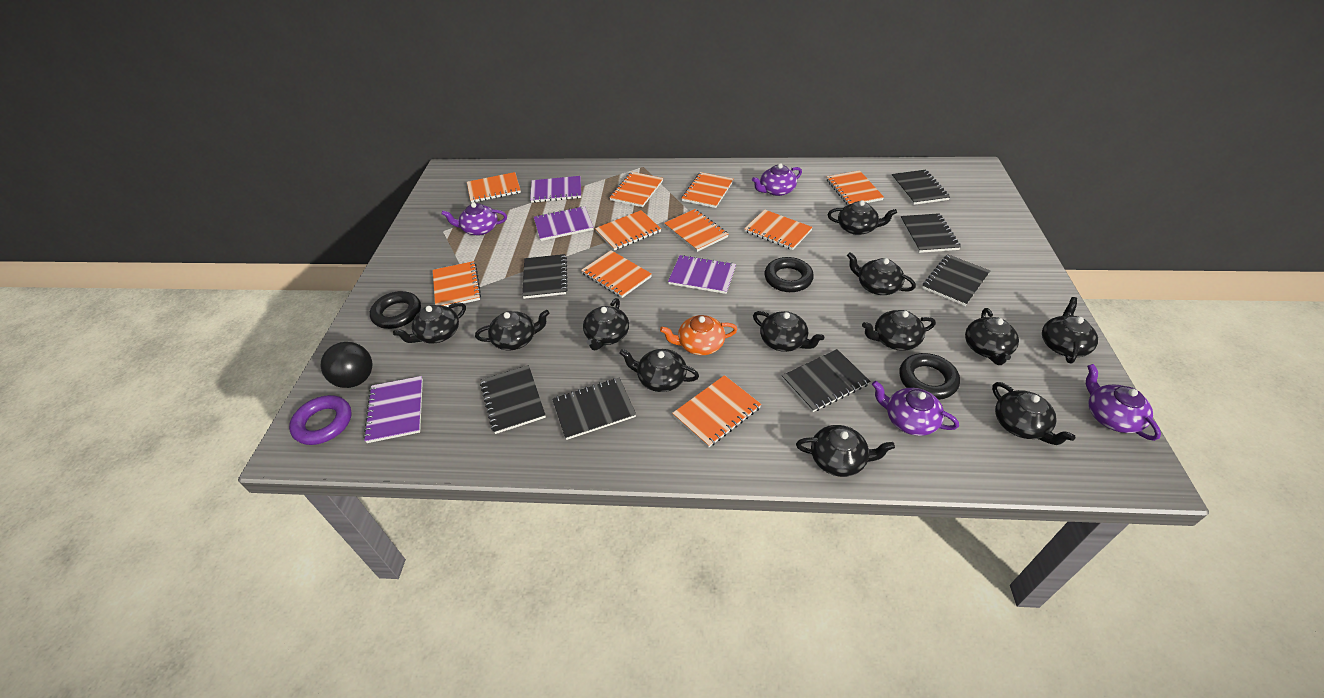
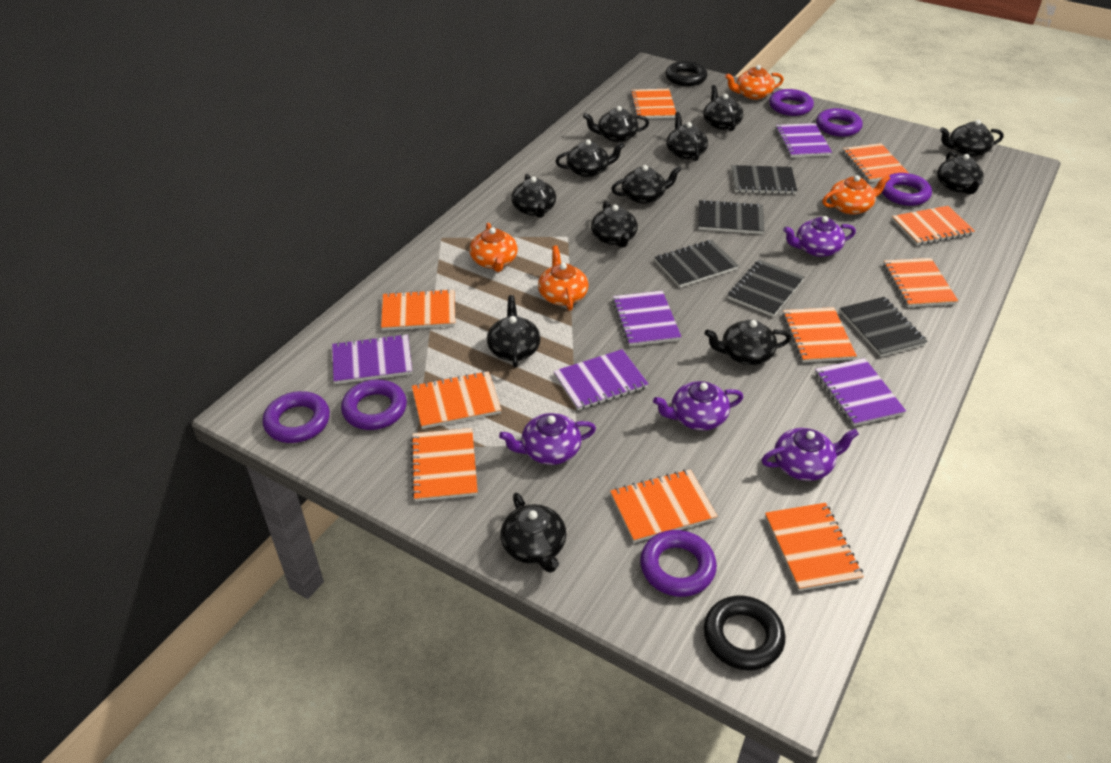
black ball: 1 -> 0
black notebook: 7 -> 5
black ring: 3 -> 2
orange teapot: 1 -> 4
purple notebook: 4 -> 5
purple ring: 1 -> 6

